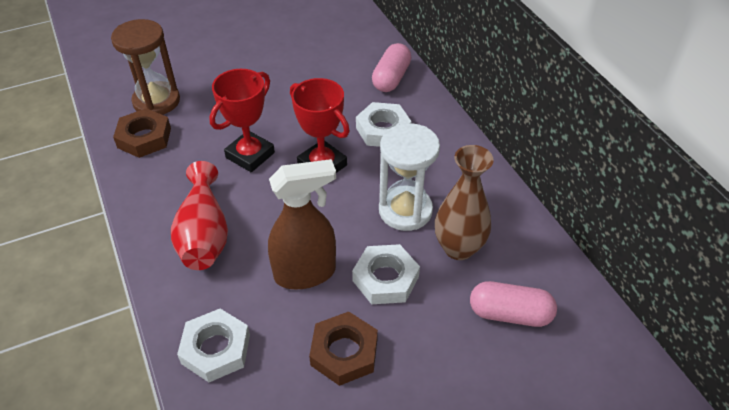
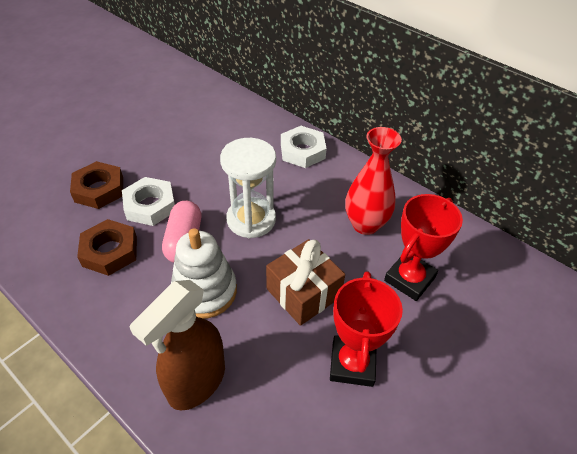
brown gift: 0 -> 1
brown hourglass: 1 -> 0
brown vase: 1 -> 0
pink capsule: 2 -> 1
white nut: 3 -> 2
white stacking toy: 0 -> 1

